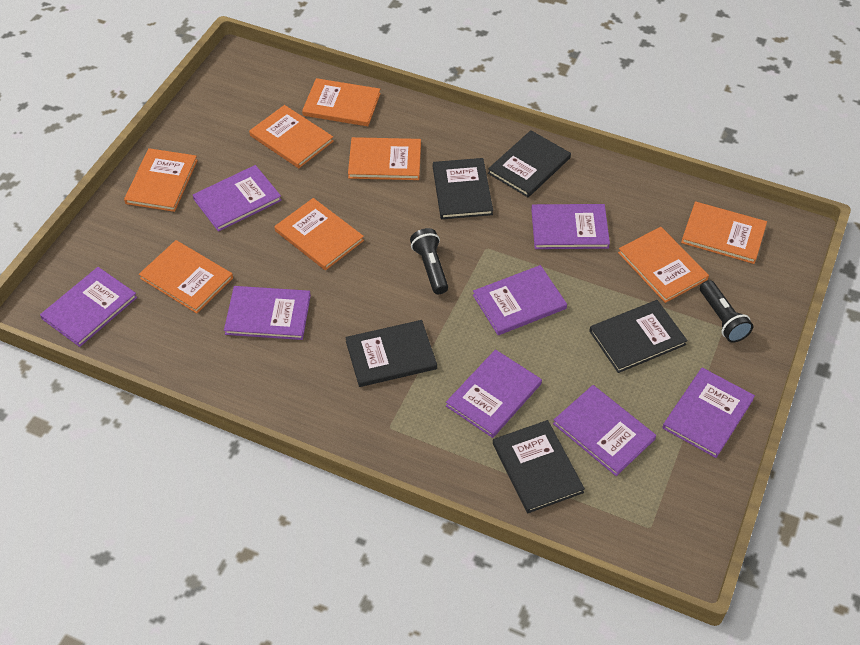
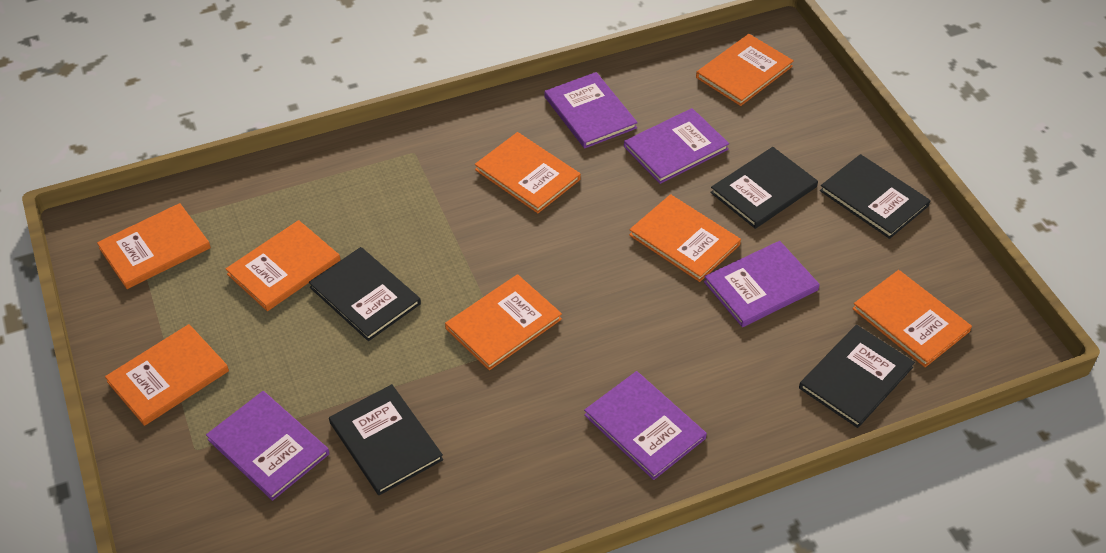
black flashlight: 2 -> 0
purple book: 8 -> 5

